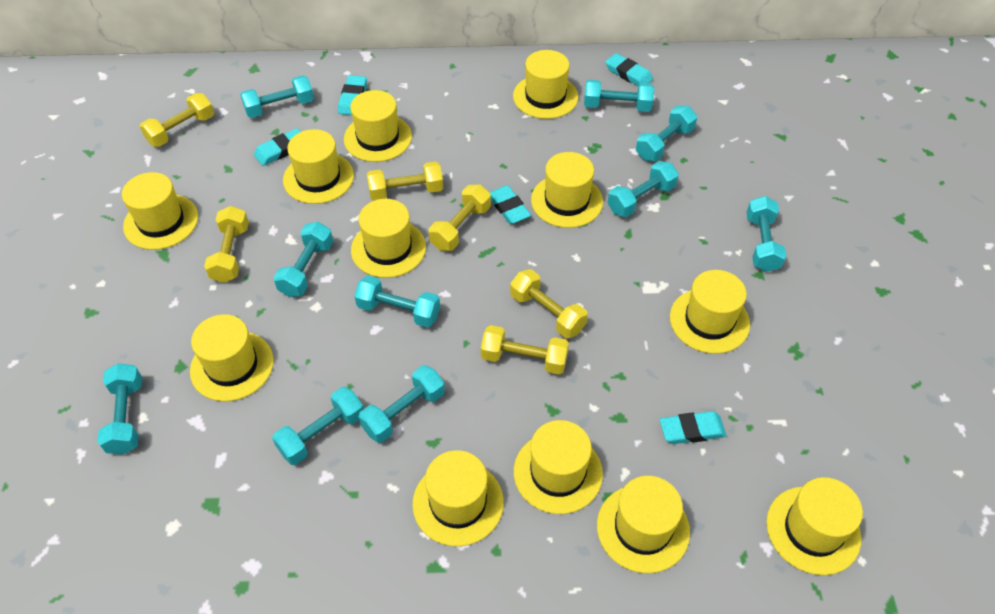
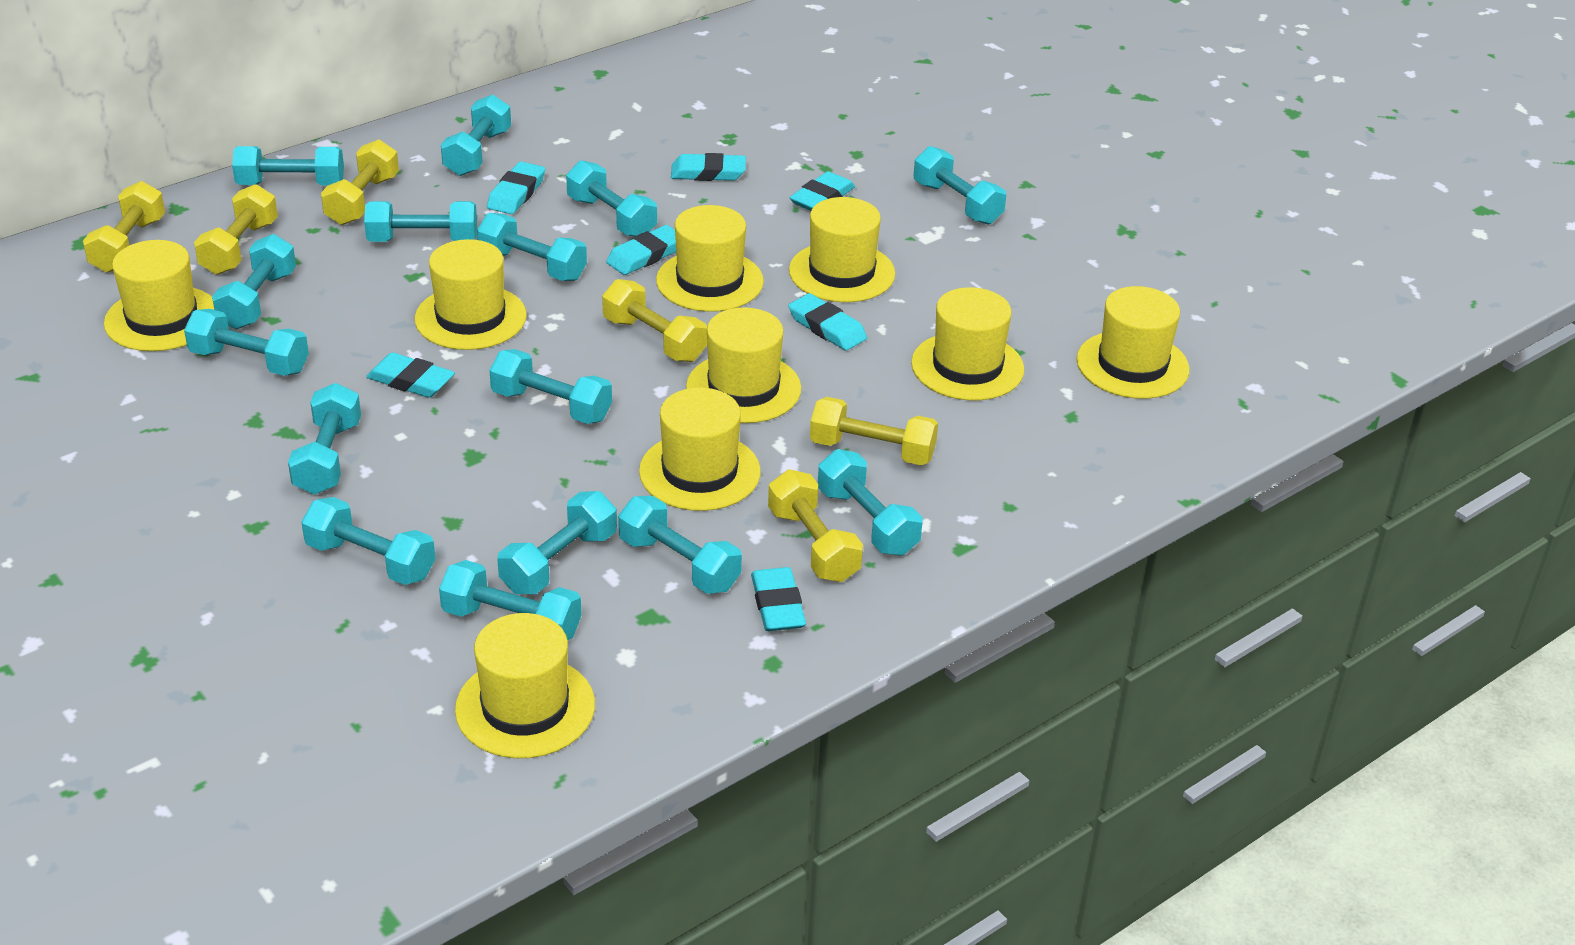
turquoise dumbbell: 10 -> 15
turquoise eraser: 5 -> 7
yellow hat: 12 -> 9

